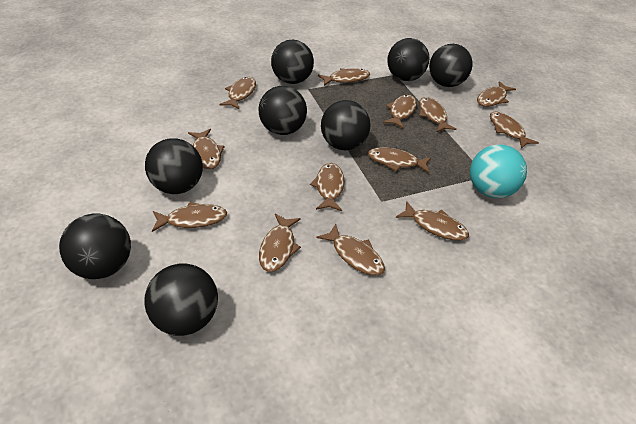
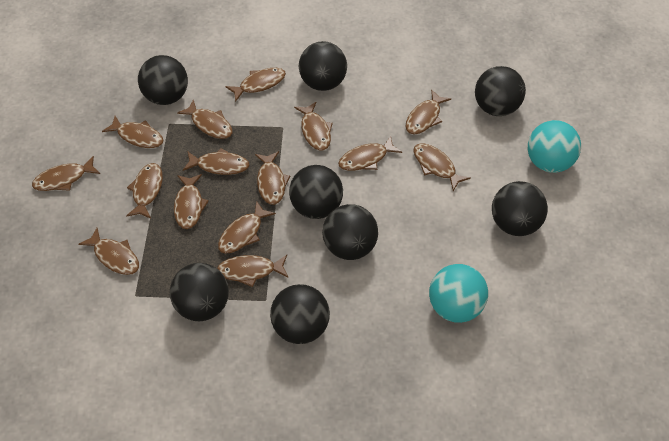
brown fish: 13 -> 15
turquoise ball: 1 -> 2

